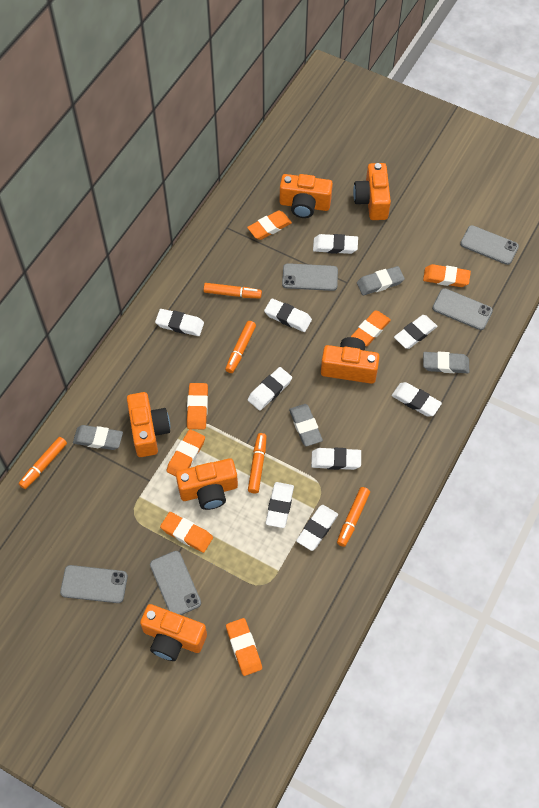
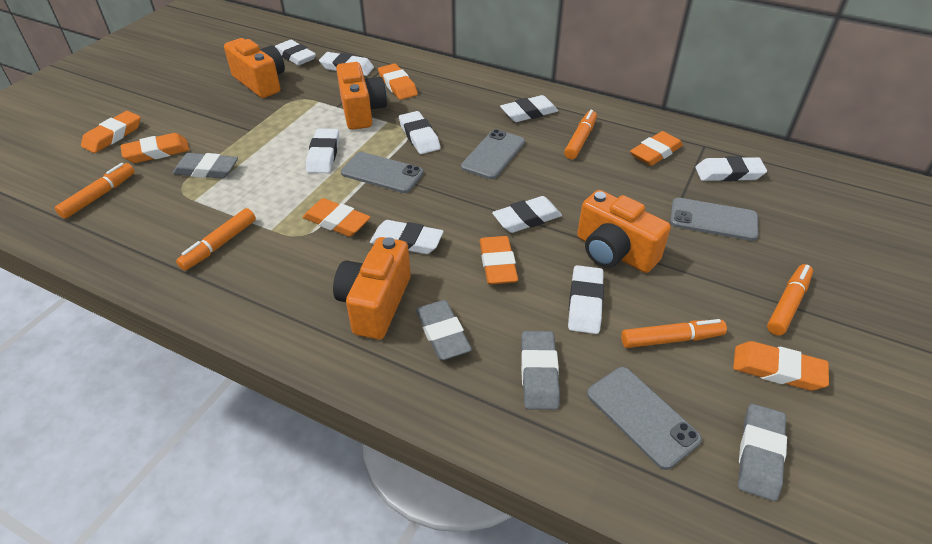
grey phone: 5 -> 4
orange camera: 6 -> 4

